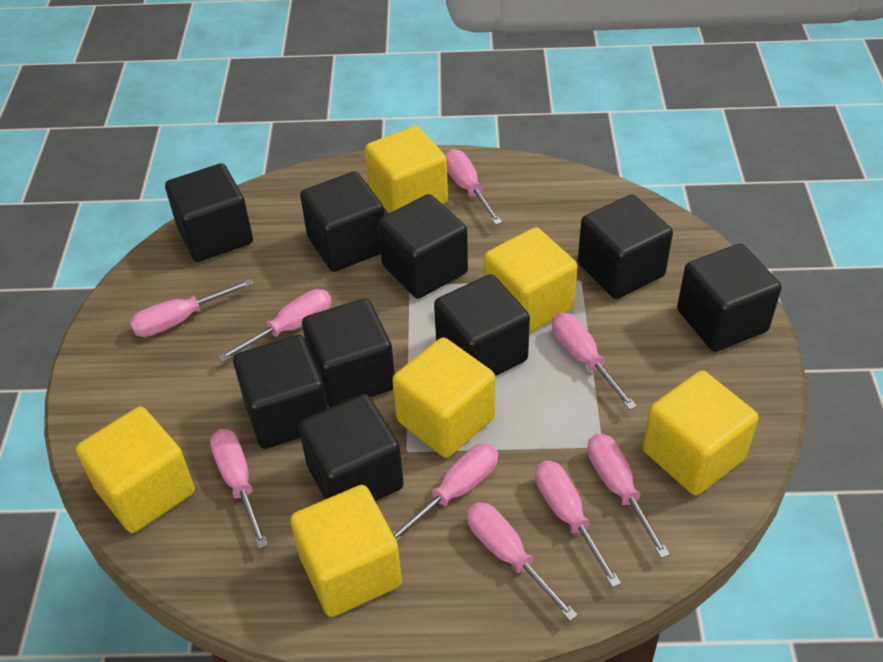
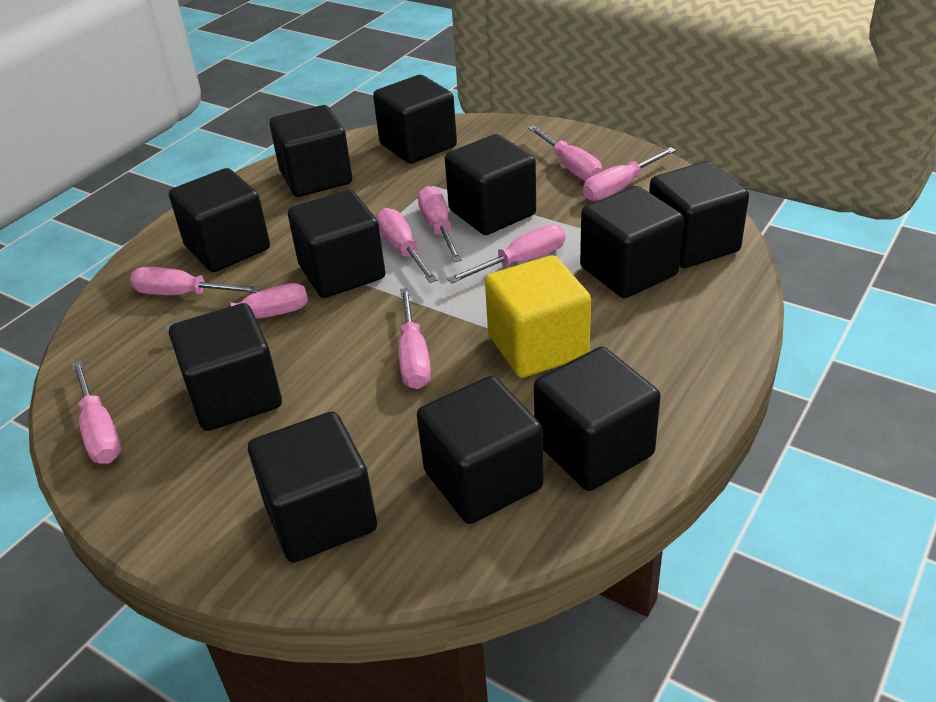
black cube: 9 -> 11
yellow cube: 6 -> 1

